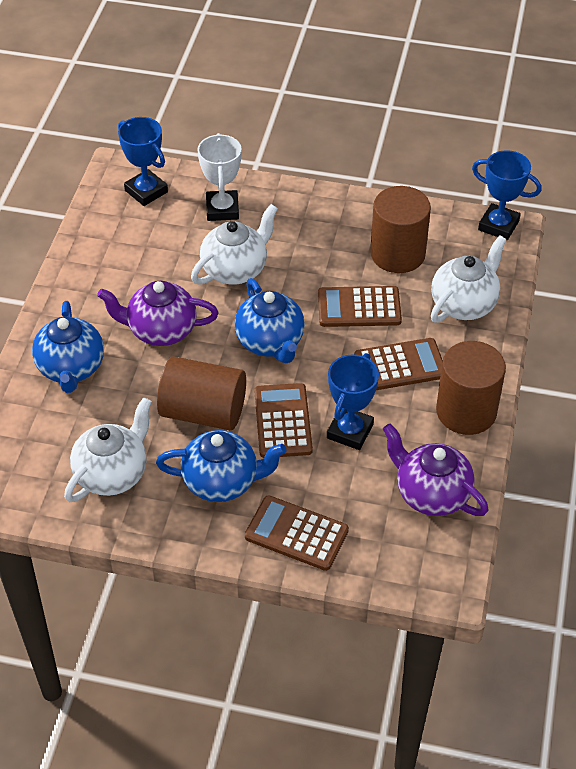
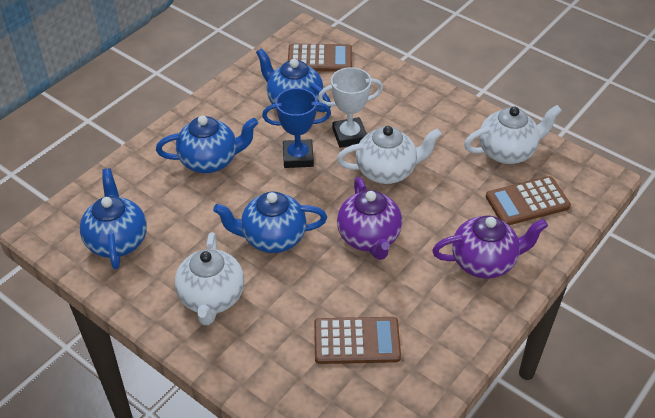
blue teapot: 3 -> 4
blue trophy: 3 -> 1
brown calculator: 4 -> 3
brown cylinder: 3 -> 0

